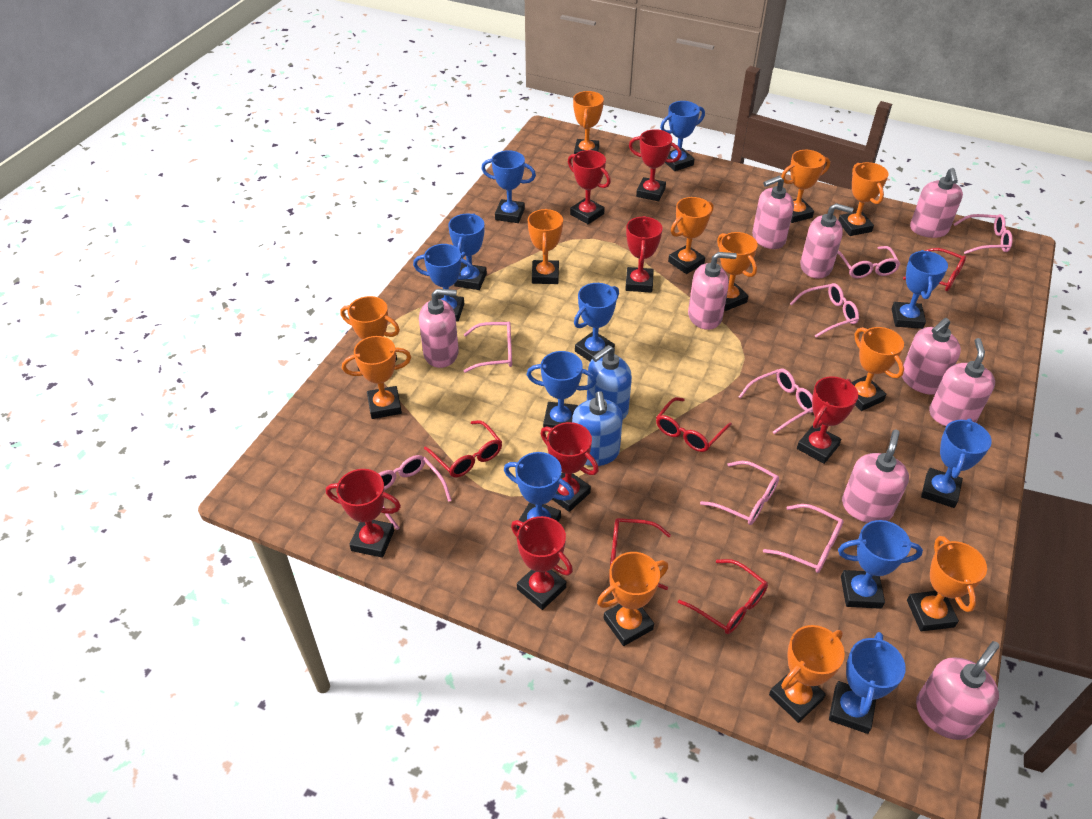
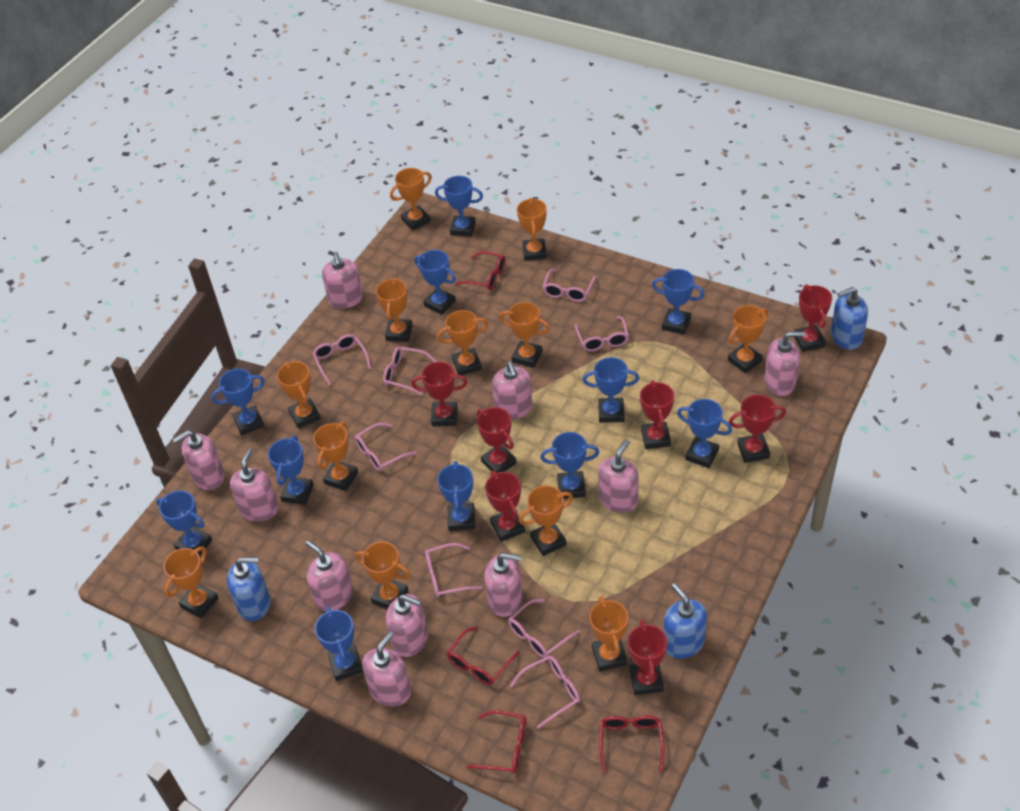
blue soap dispenser: 2 -> 3
pink soap dispenser: 9 -> 10
red glasses: 5 -> 4

